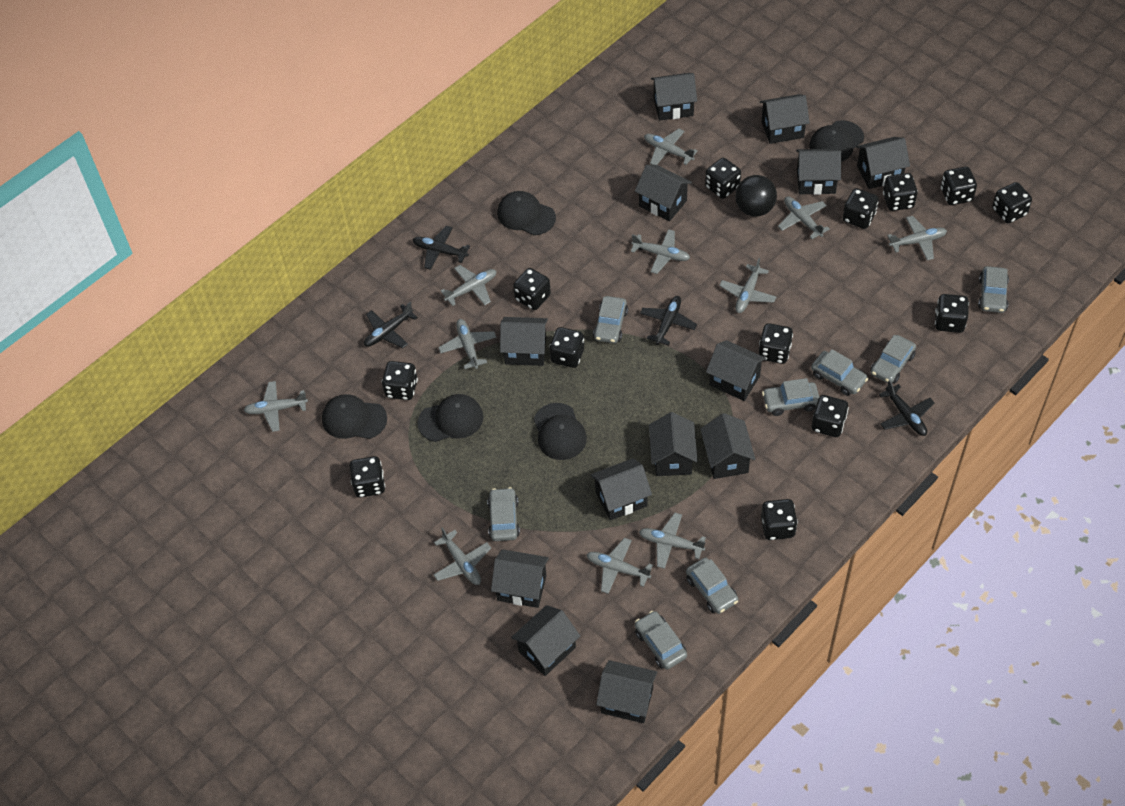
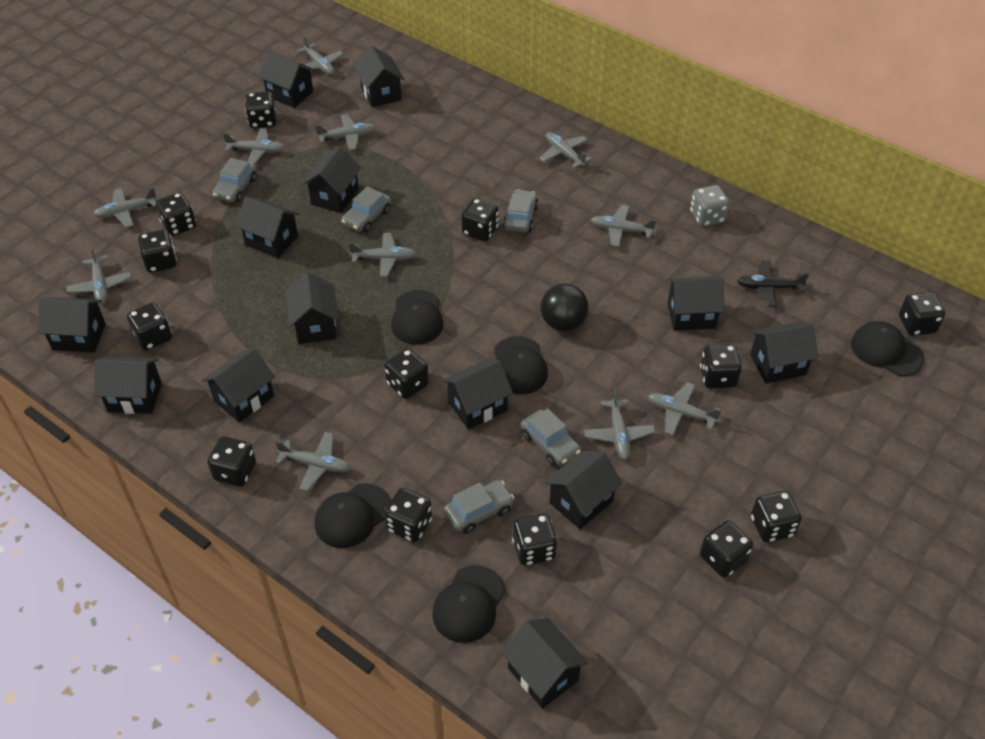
black plane: 4 -> 1
grey car: 8 -> 5
grey dice: 0 -> 1

